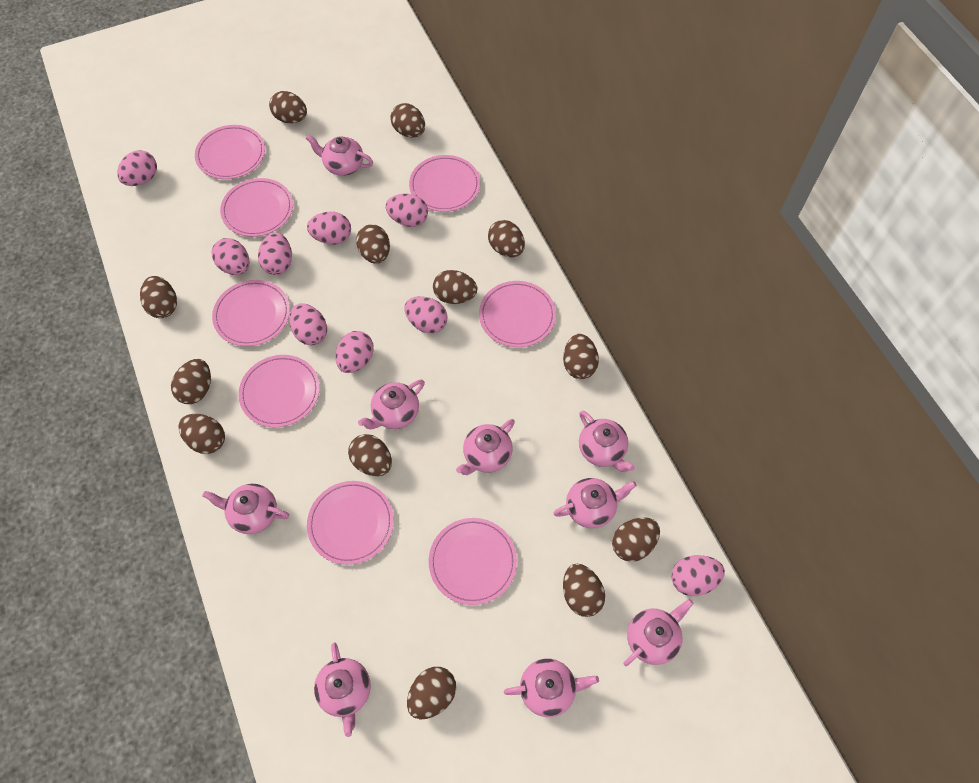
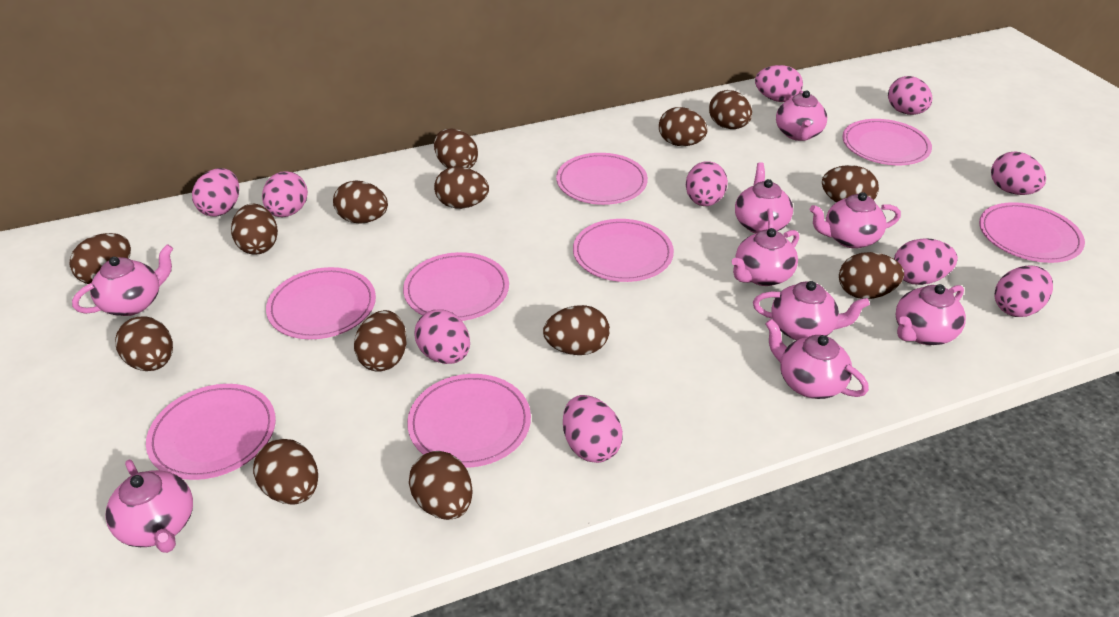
brown egg: 13 -> 14
pink egg: 9 -> 10

